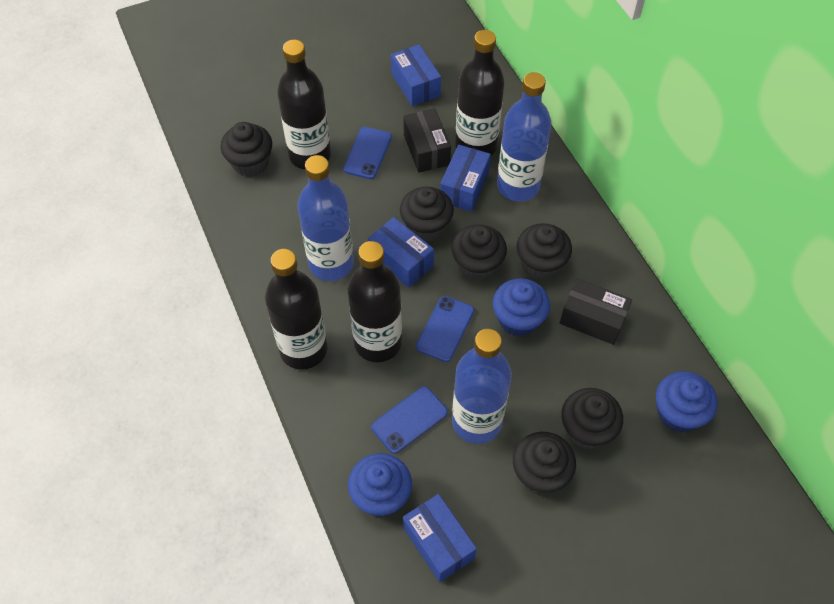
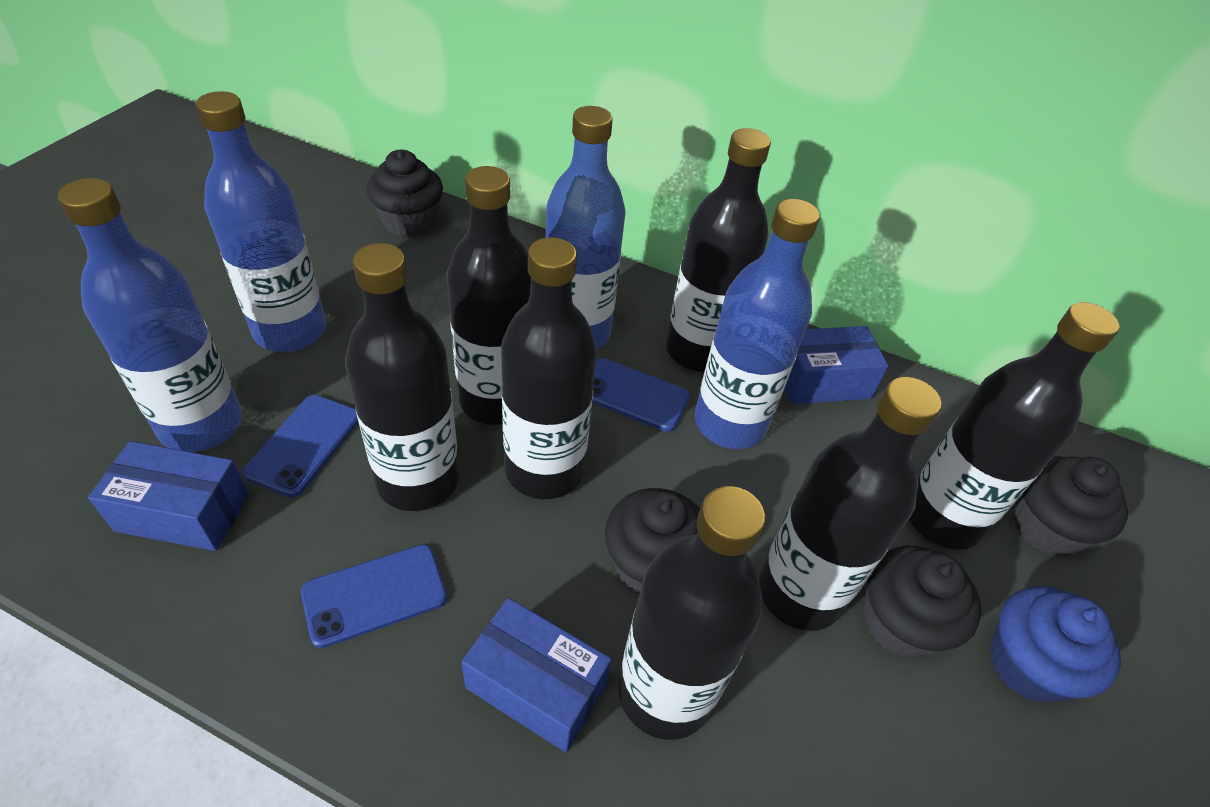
black bottle: 4 -> 7
black box: 2 -> 0
black cupcake: 6 -> 4
blue bottle: 3 -> 4
blue box: 4 -> 3
blue cupcake: 3 -> 1

